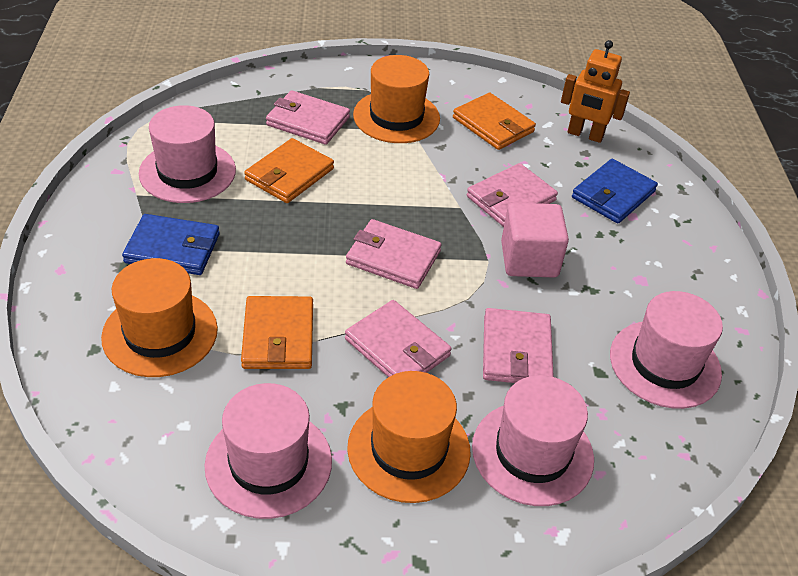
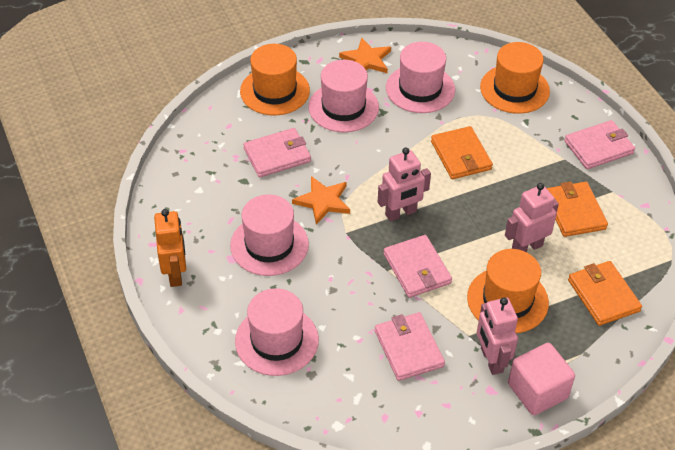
blue wallet: 2 -> 0
orange star: 0 -> 2
pink robot: 0 -> 3
pink wallet: 5 -> 4

